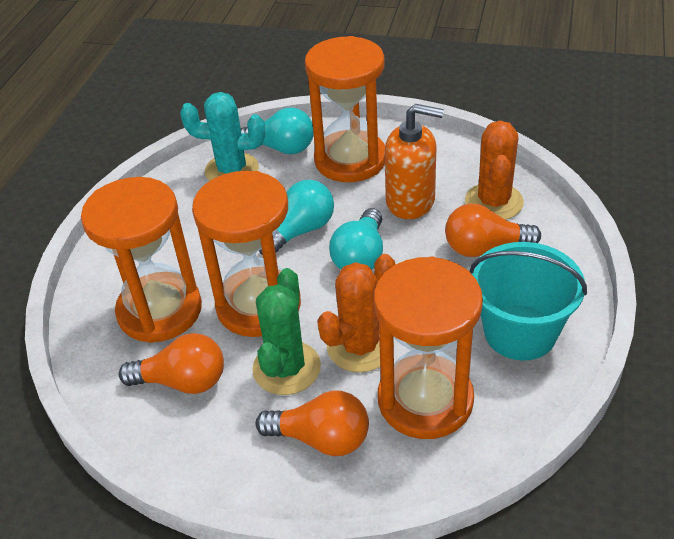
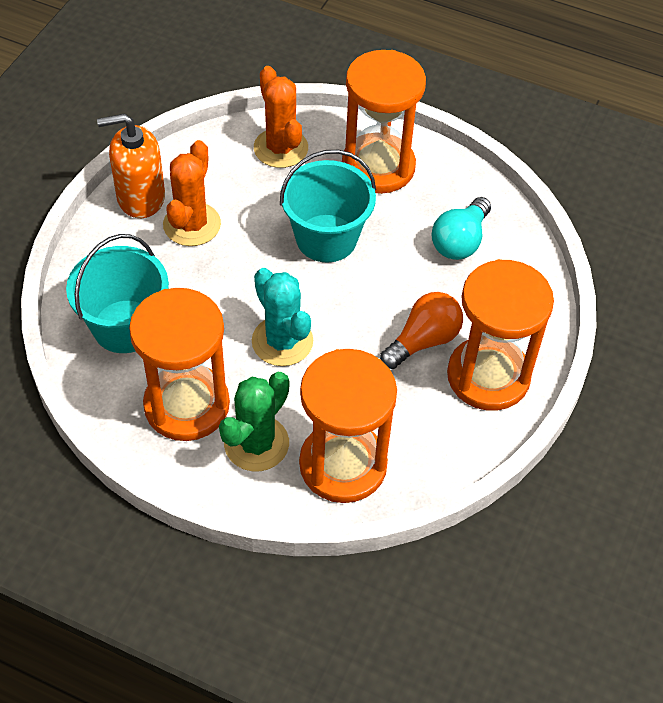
orange light bulb: 3 -> 1
turquoise bucket: 1 -> 2
turquoise light bulb: 3 -> 1

